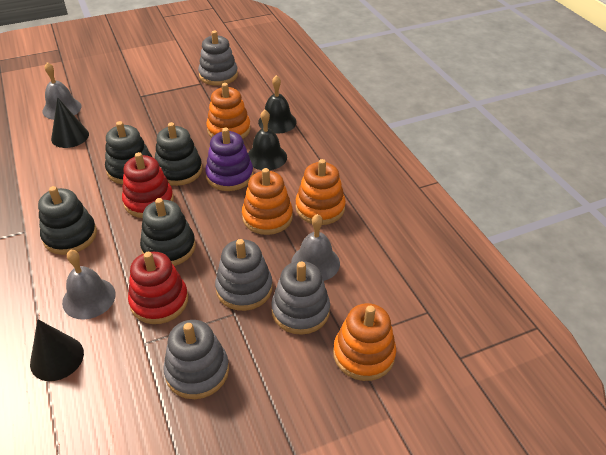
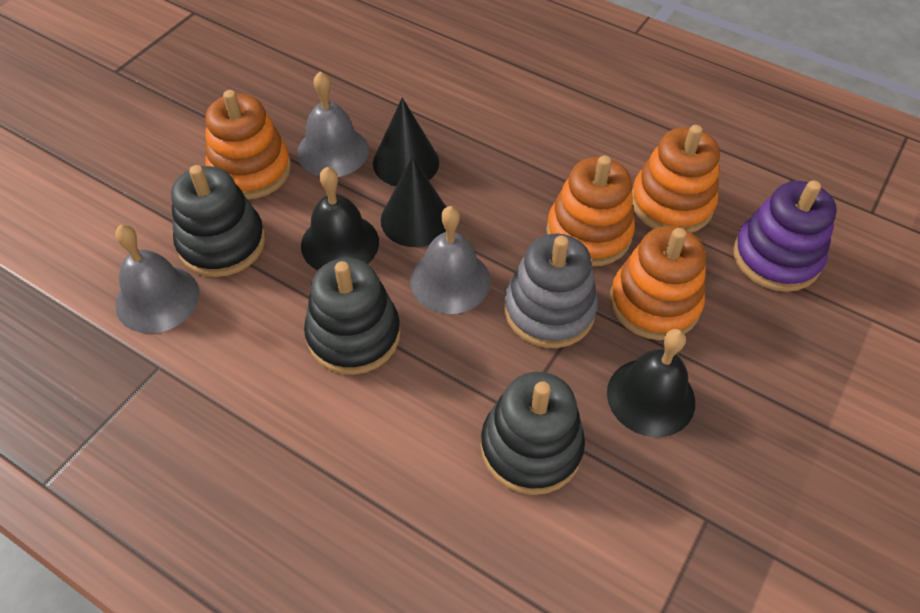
black stacking toy: 4 -> 3
grey stacking toy: 4 -> 1
red stacking toy: 2 -> 0

